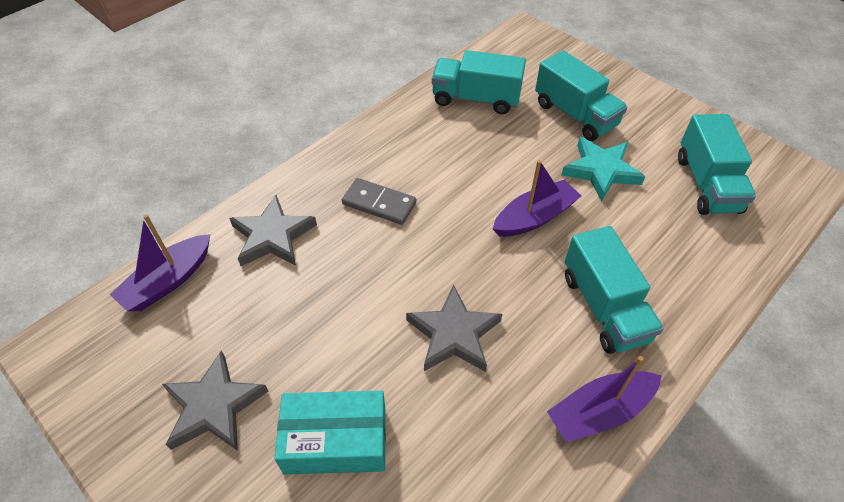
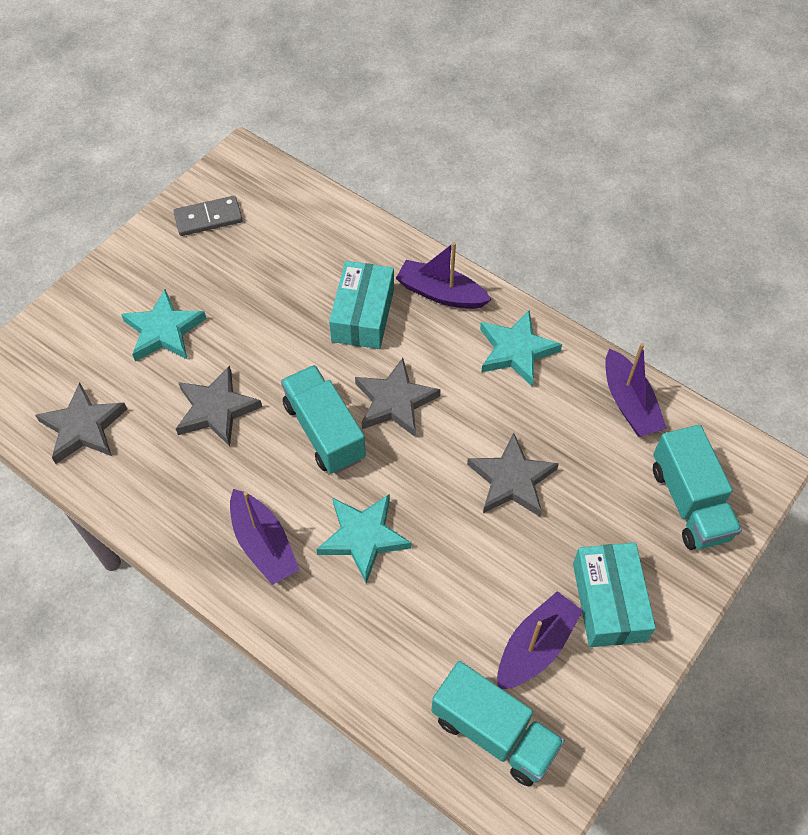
grey star: 3 -> 4
purple boat: 3 -> 4
turquoise box: 1 -> 2
turquoise star: 1 -> 3
turquoise truck: 4 -> 3

